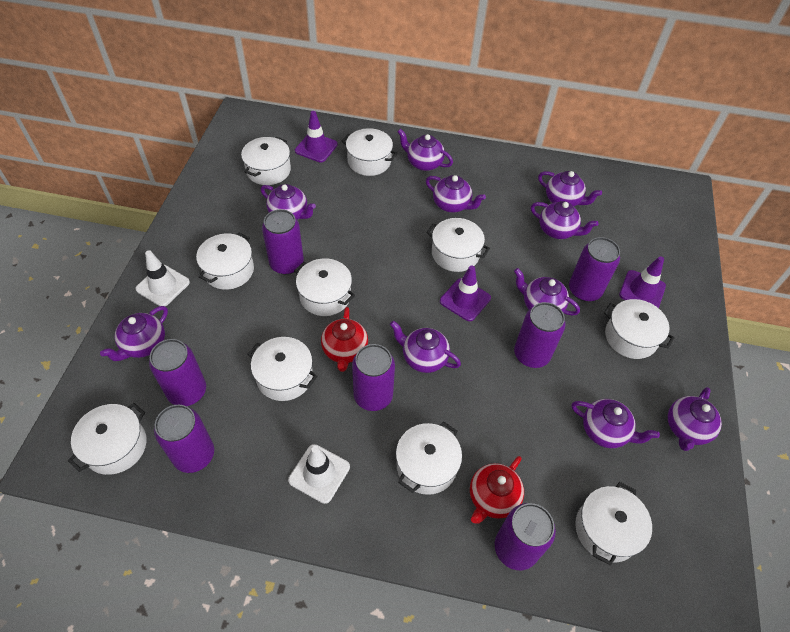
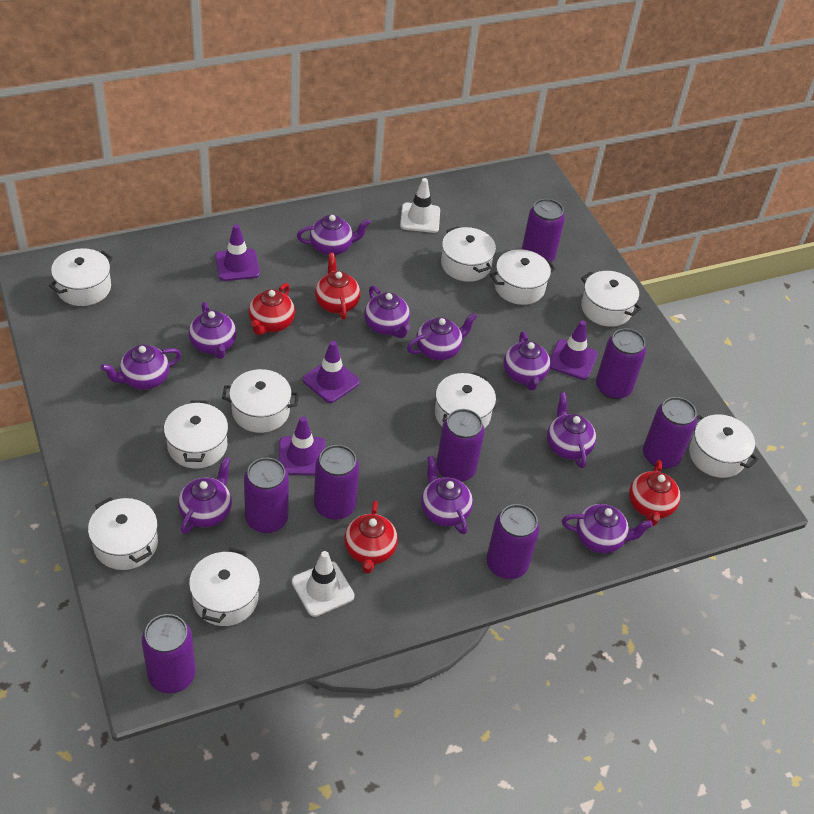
purple can: 7 -> 8
purple traffic cone: 3 -> 4
red teapot: 2 -> 4

